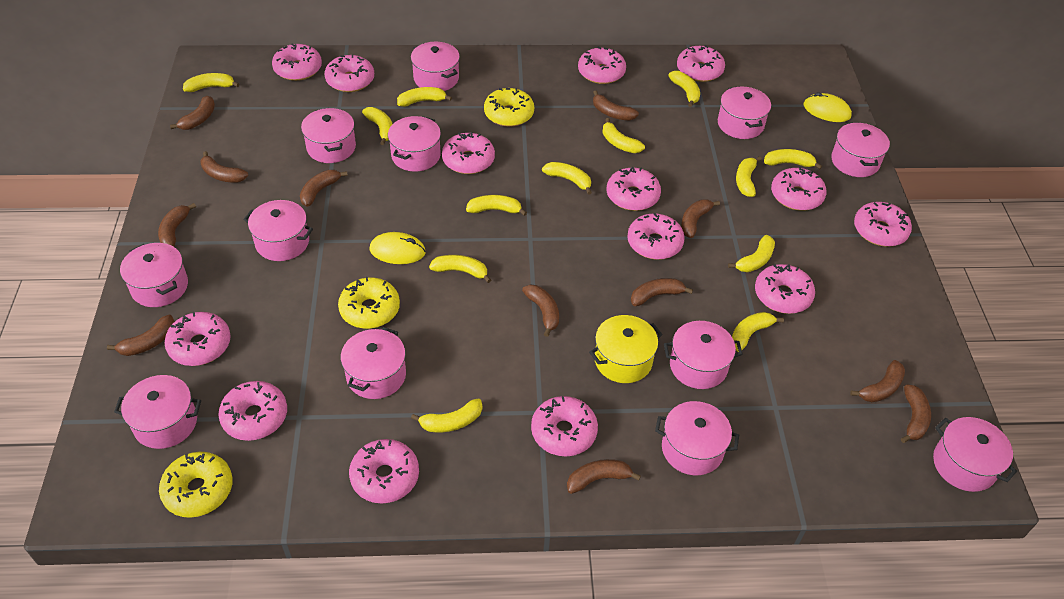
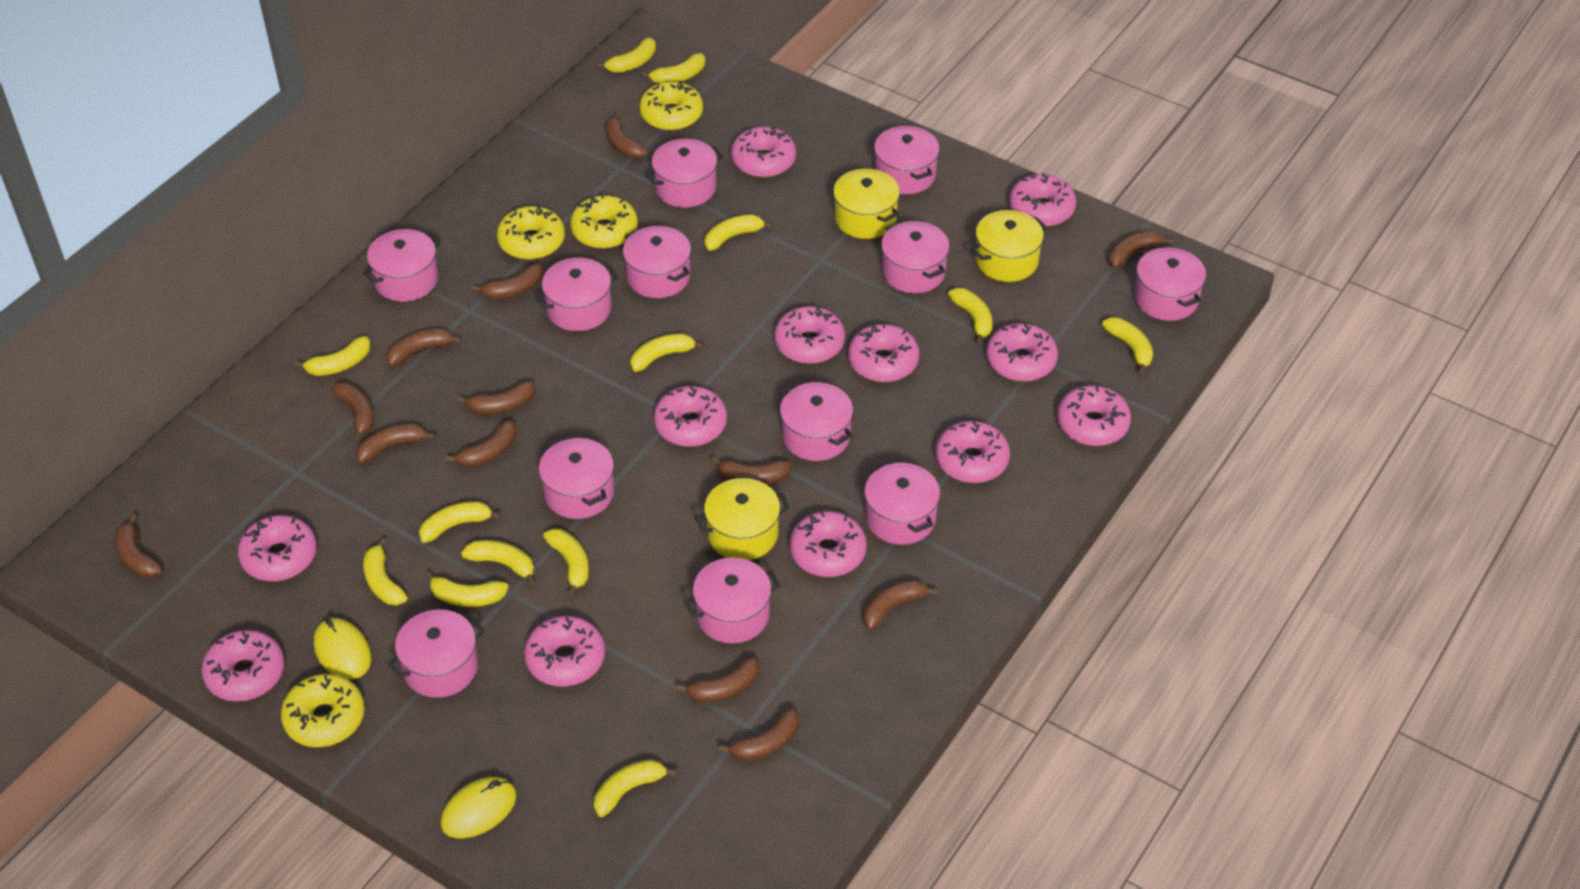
brown banana: 12 -> 13
pink donut: 14 -> 12
yellow donut: 3 -> 4
yellow pot: 1 -> 3

